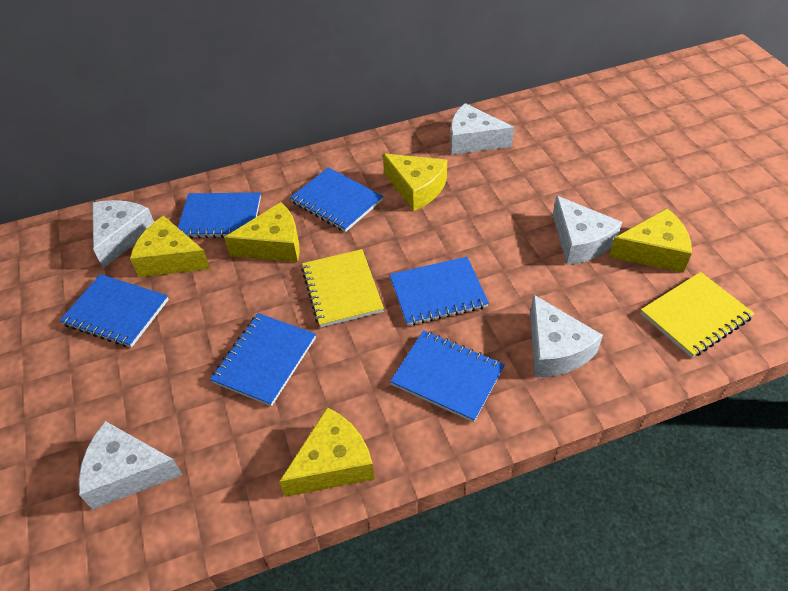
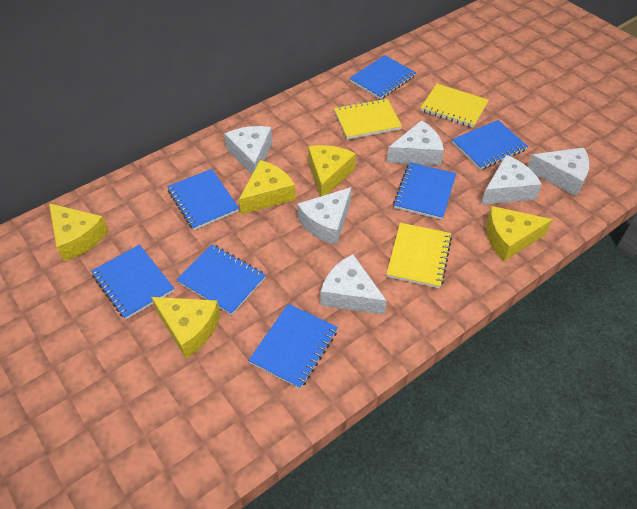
blue notebook: 6 -> 7
white cheese: 5 -> 6
yellow notebook: 2 -> 3

